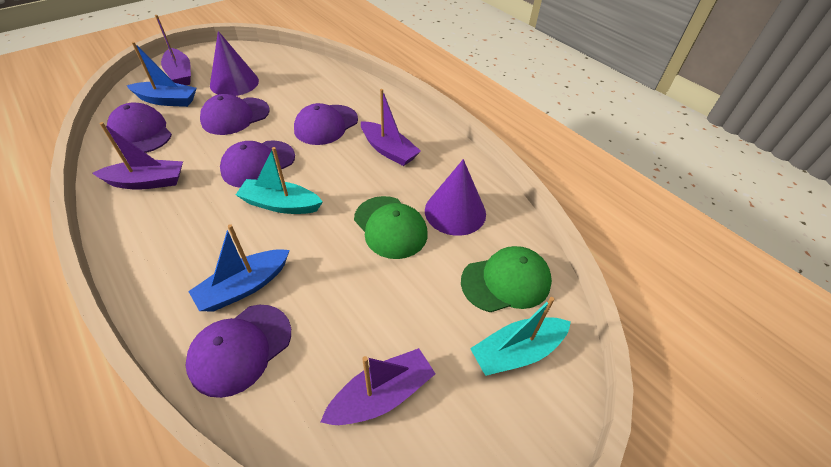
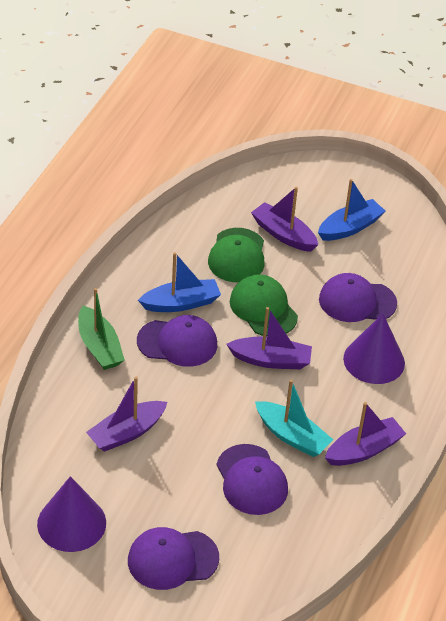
green boat: 0 -> 1
purple cap: 5 -> 4
turquoise boat: 2 -> 1

